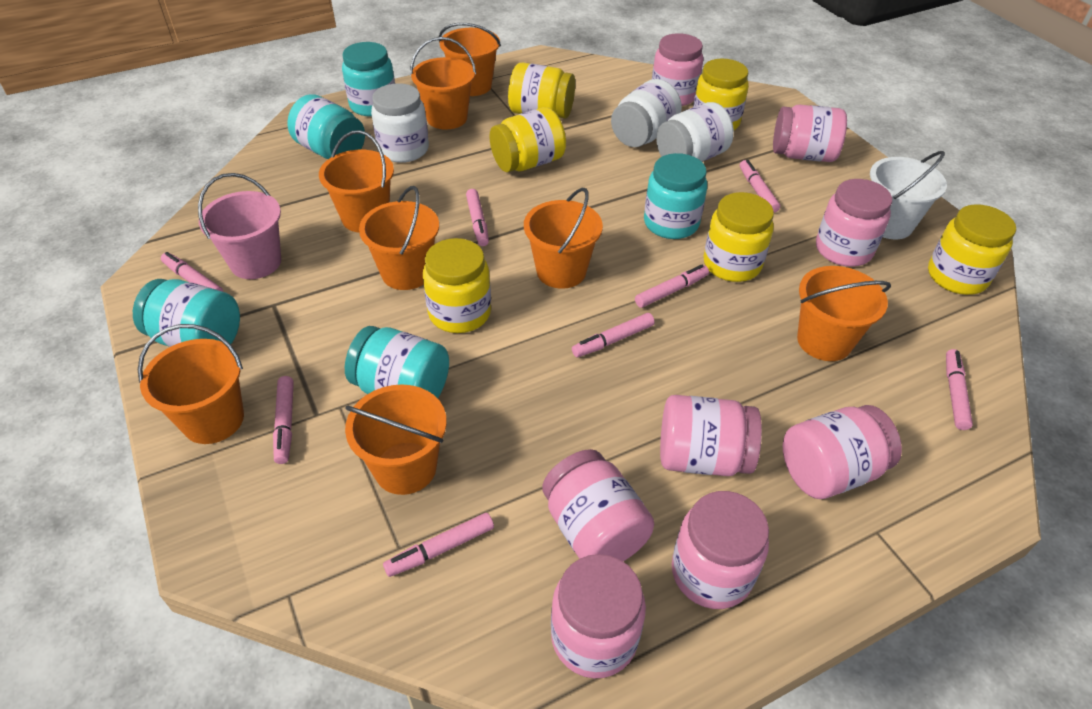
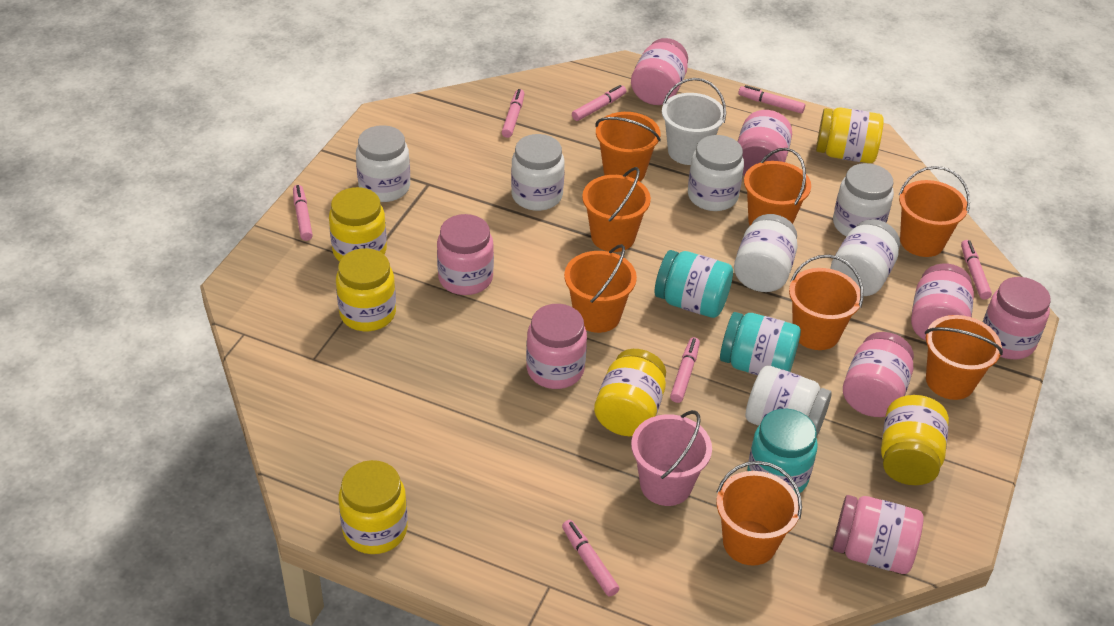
pink marker: 8 -> 7
turquoise jar: 5 -> 3
white jar: 3 -> 7

